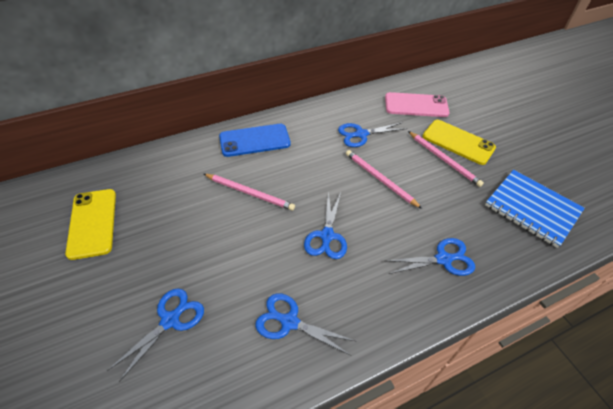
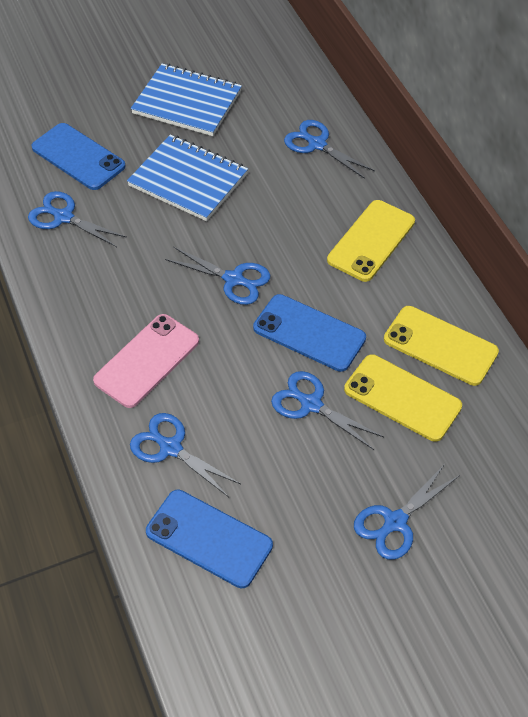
blue notebook: 1 -> 2
blue phone: 1 -> 3
blue scissors: 5 -> 6
pink pencil: 3 -> 0
yellow phone: 2 -> 3

